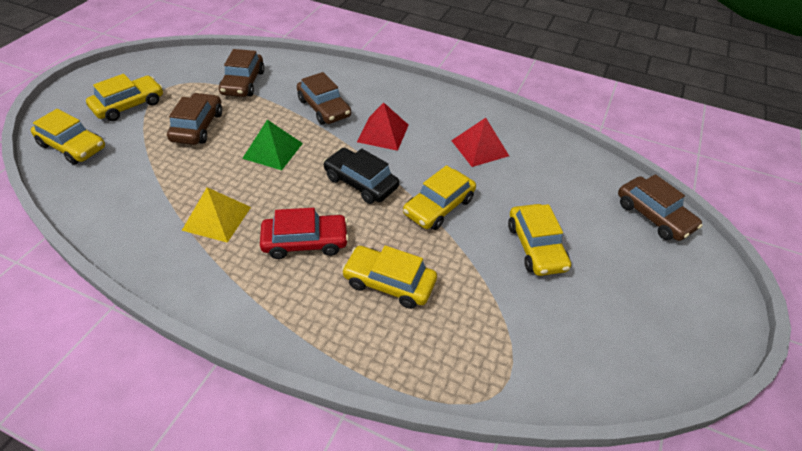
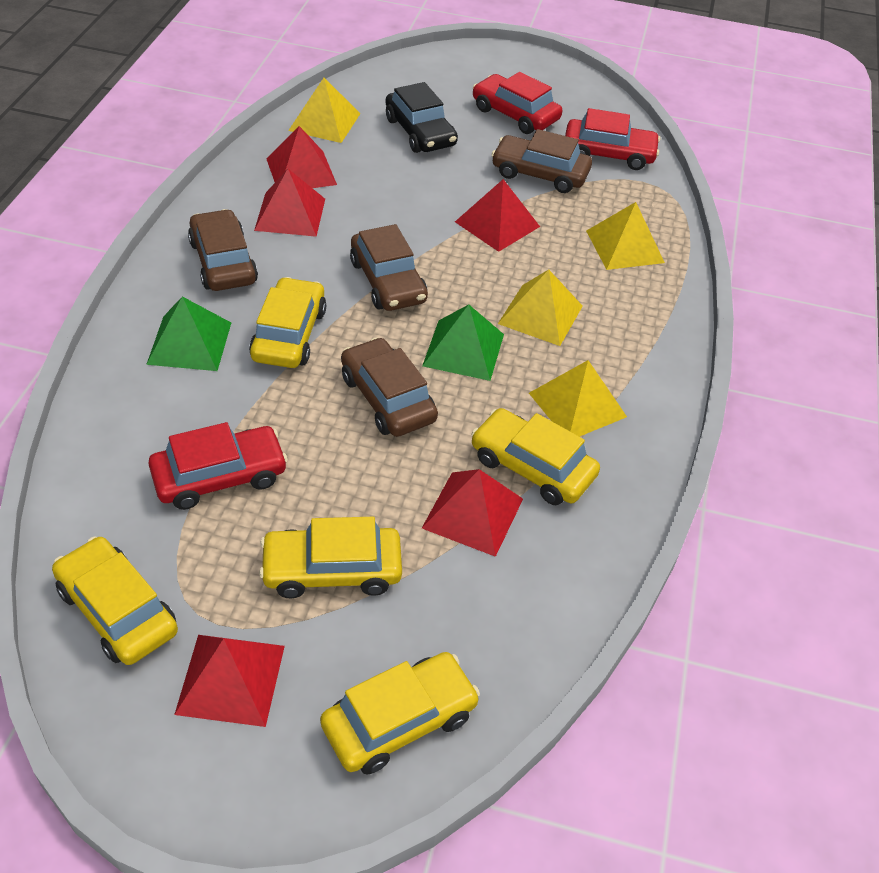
green pyramid: 1 -> 2
red car: 1 -> 3
red pyramid: 2 -> 5
yellow pyramid: 1 -> 4

